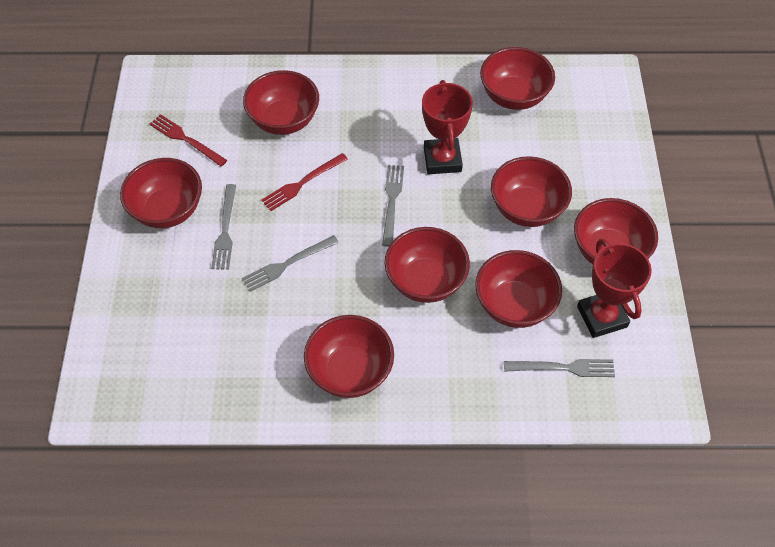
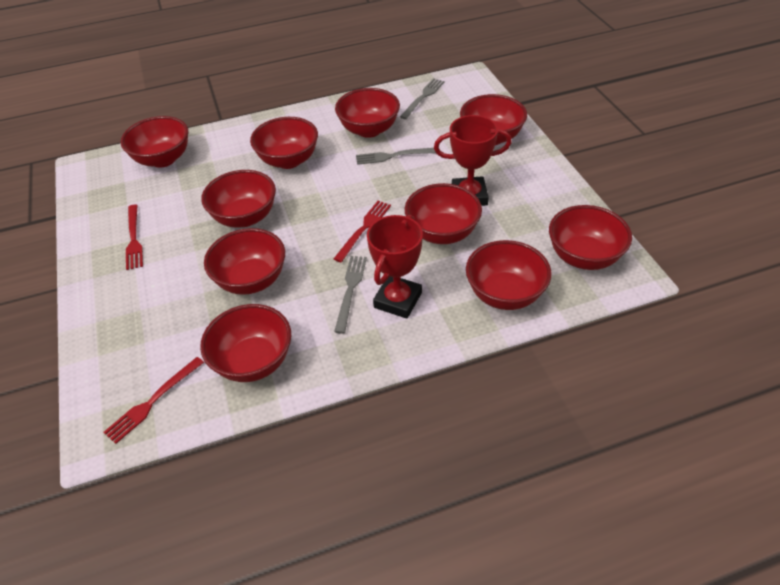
grey fork: 4 -> 3
red bowl: 8 -> 10
red fork: 2 -> 3

